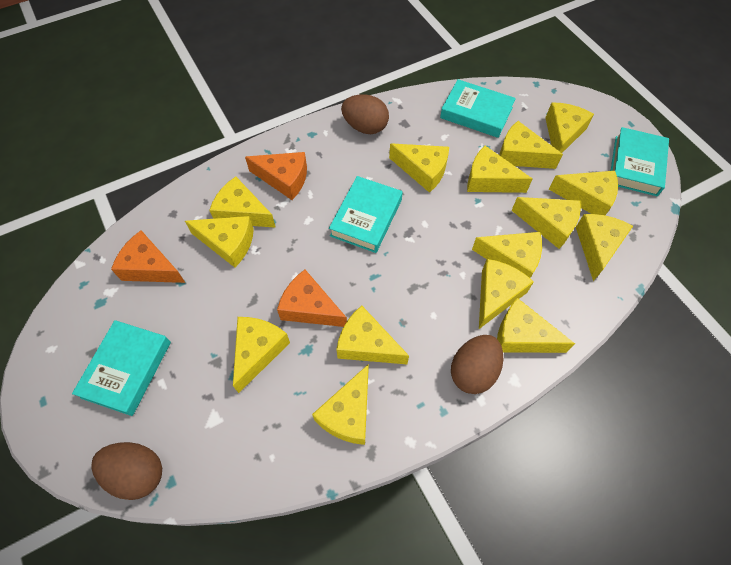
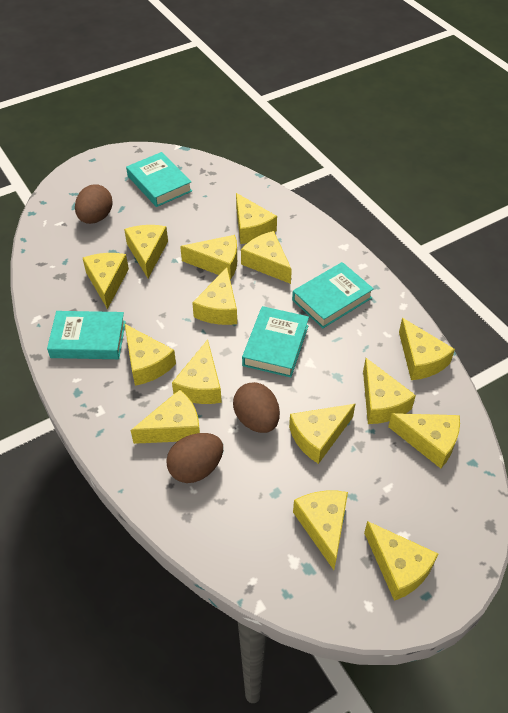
orange cheese: 3 -> 0

